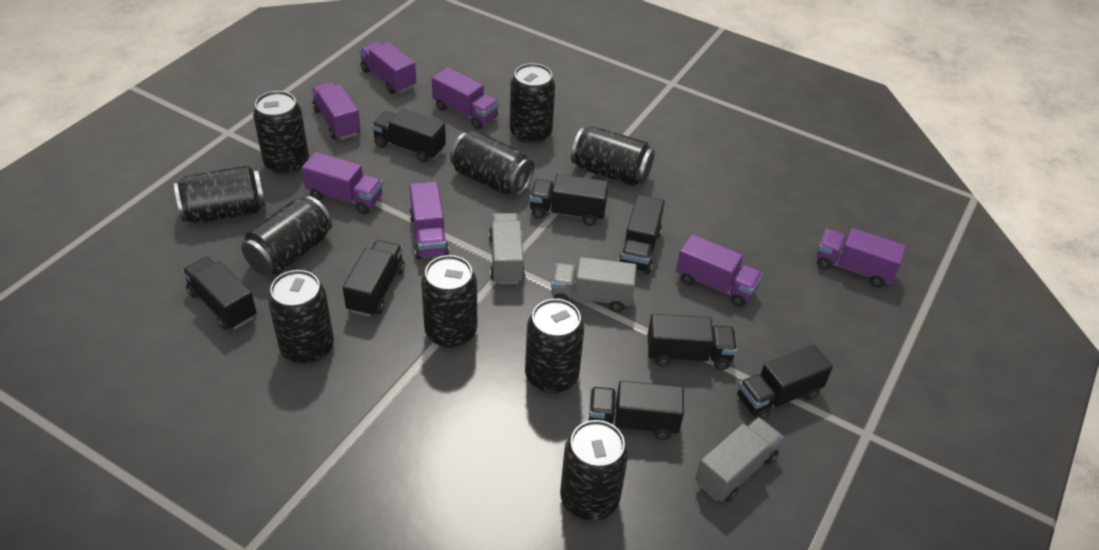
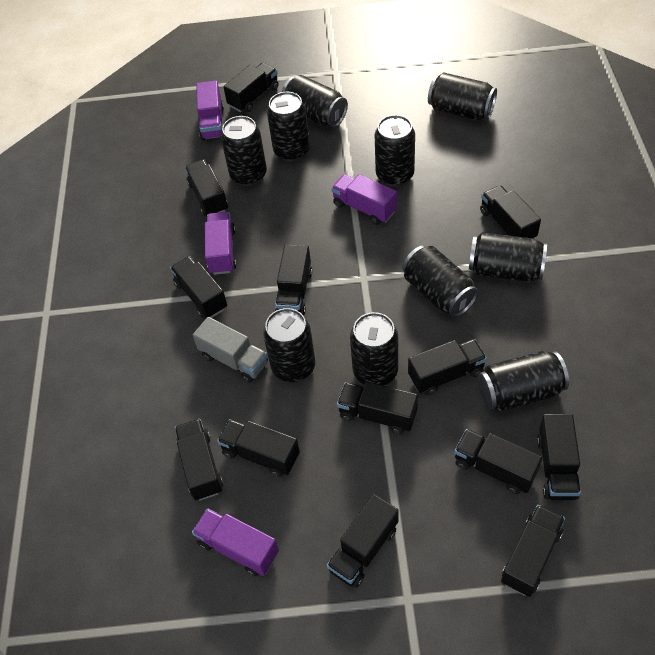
black truck: 8 -> 13
grey truck: 3 -> 1
purple truck: 7 -> 4

